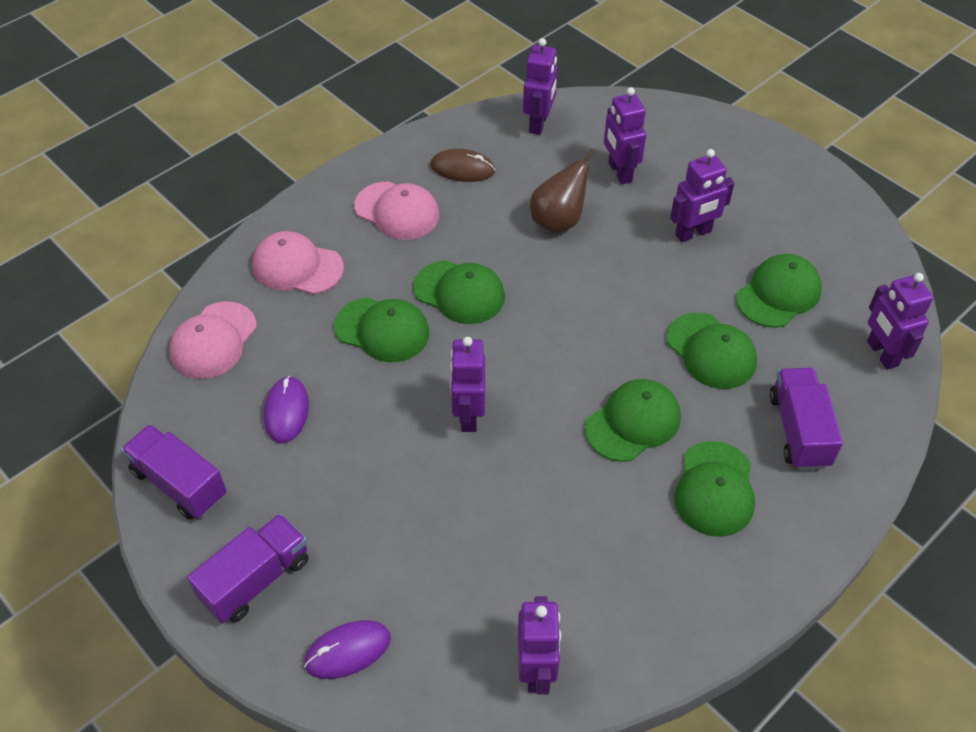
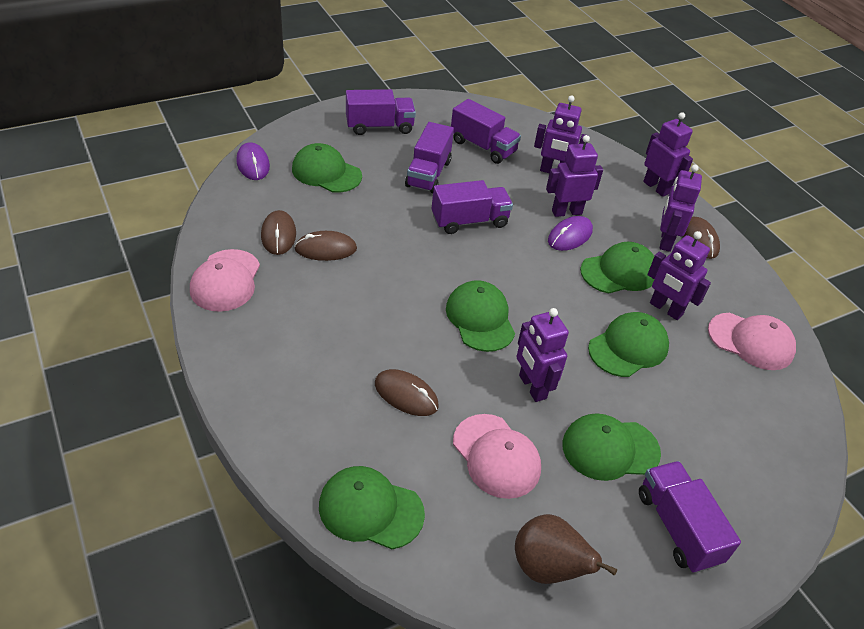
brown mouse: 1 -> 4
purple truck: 3 -> 5

